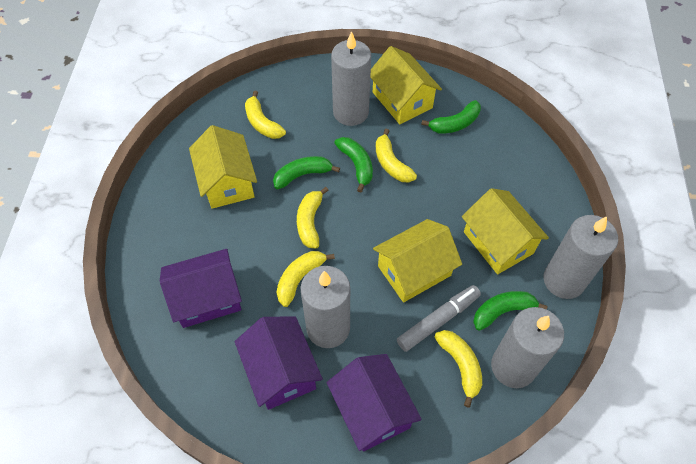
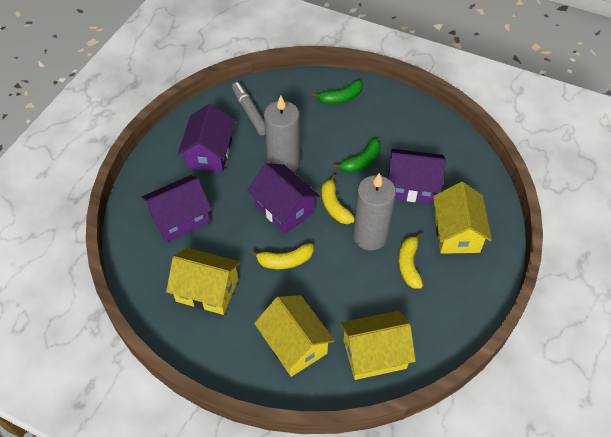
green banana: 4 -> 2
grey candle: 4 -> 2
purple house: 3 -> 4
yellow banana: 5 -> 3

